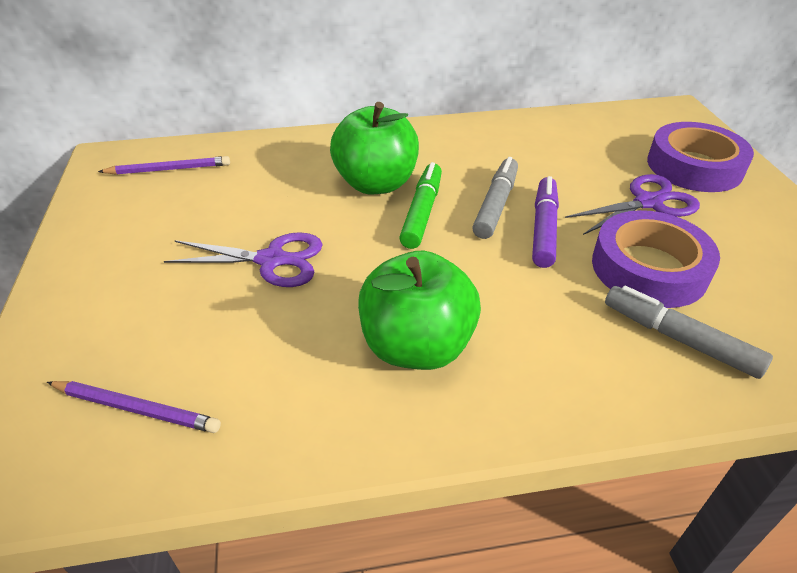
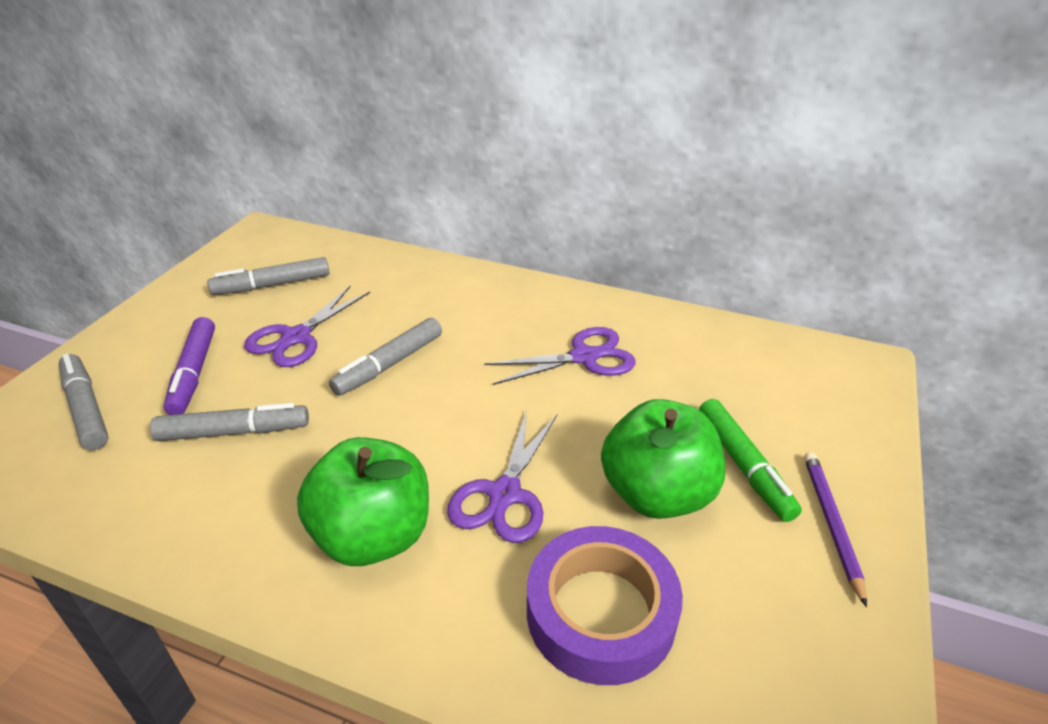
grey marker: 2 -> 4
purple pencil: 2 -> 1
purple scissors: 2 -> 3
purple tape: 2 -> 1

